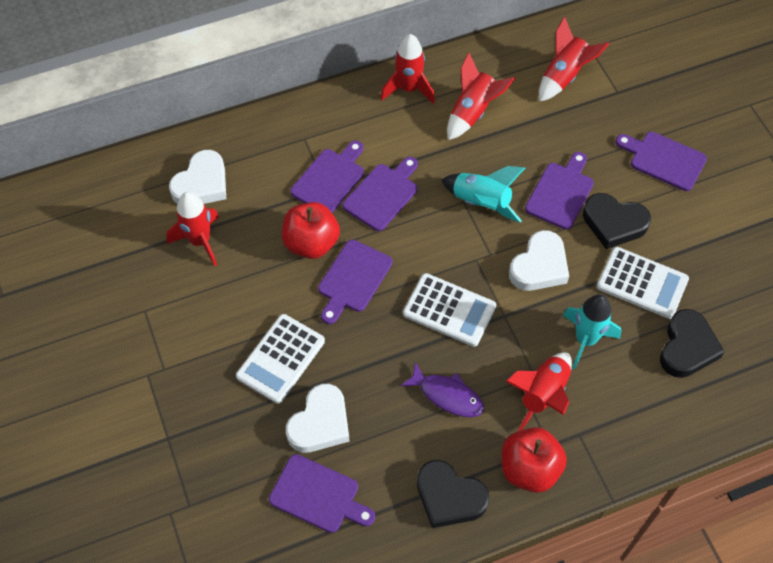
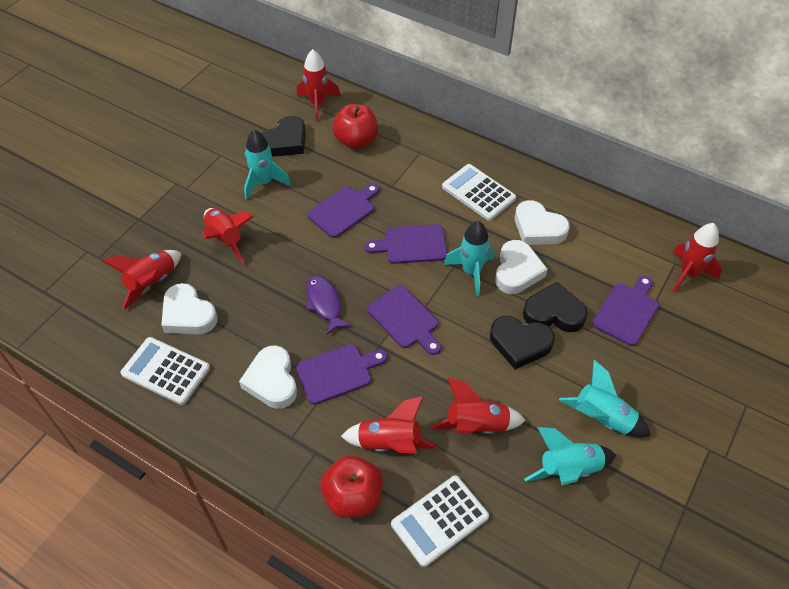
purple cutting board: 6 -> 5
red rocket: 5 -> 6
turquoise rocket: 2 -> 4
white heart: 3 -> 4

